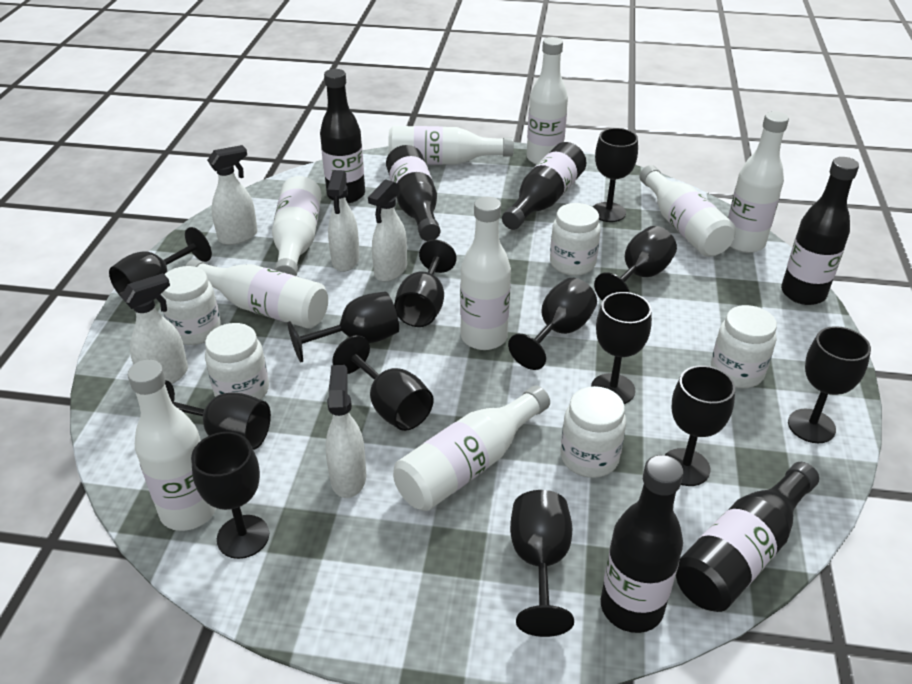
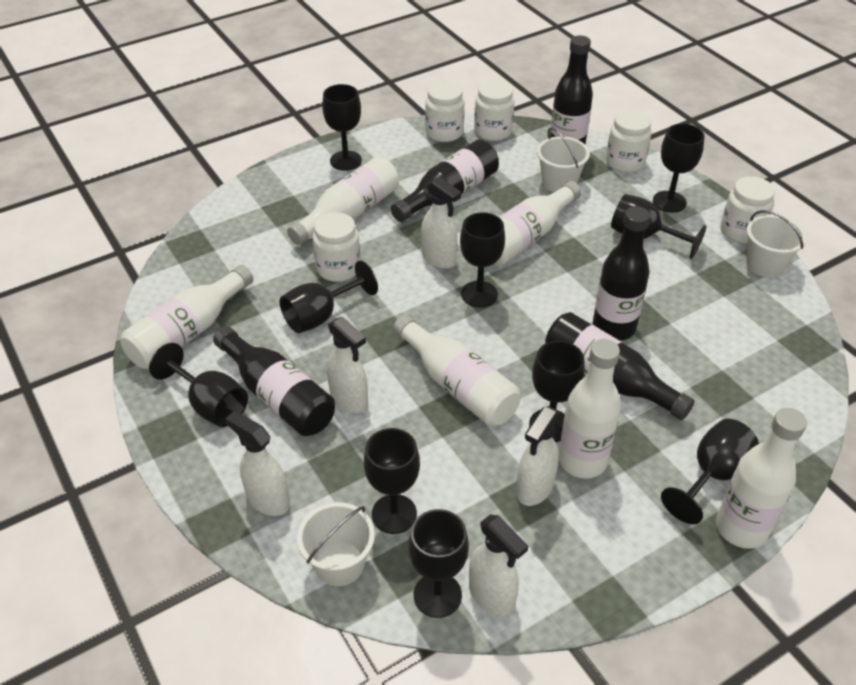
black bottle: 6 -> 5
black goblet: 13 -> 10
white bottle: 9 -> 6
white bucket: 0 -> 3

